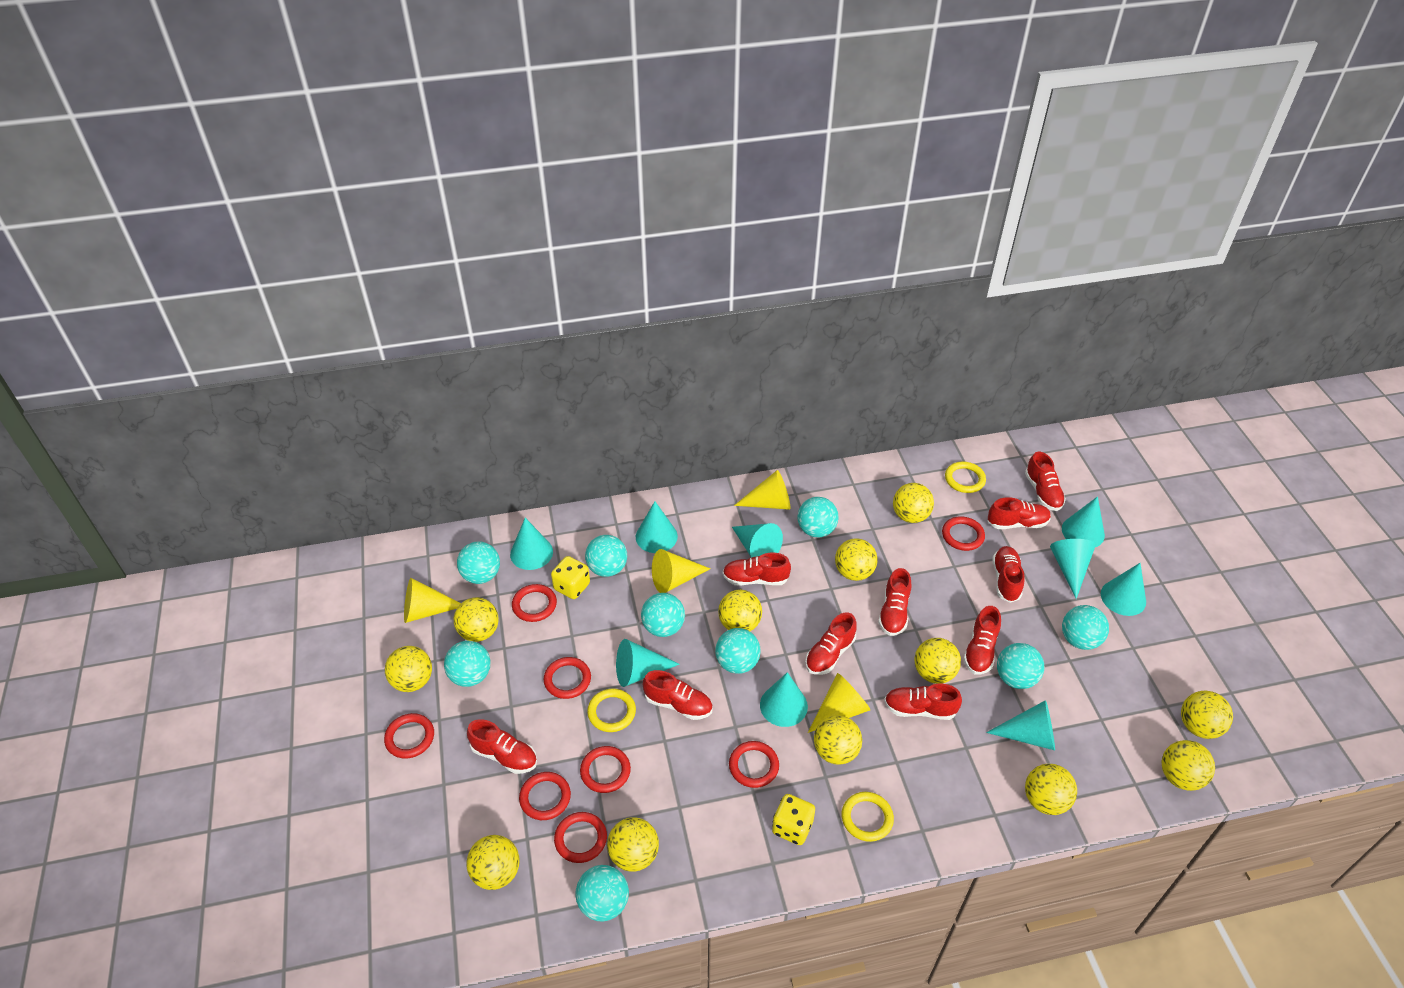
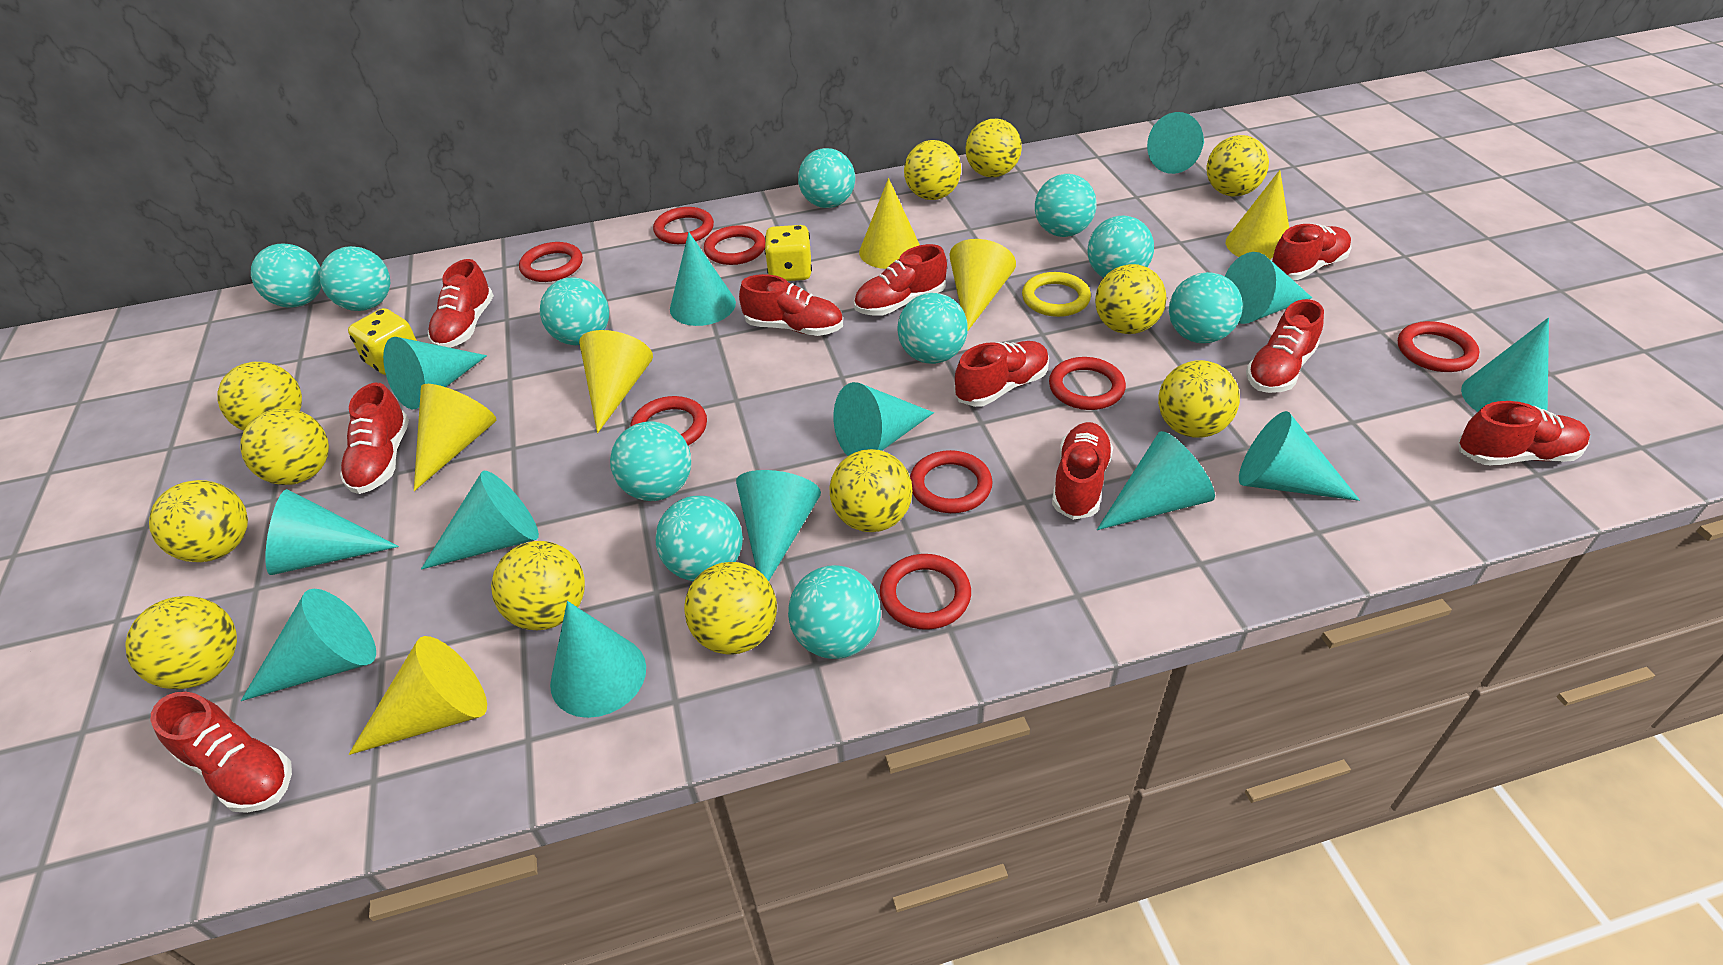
turquoise ball: 9 -> 11
turquoise cone: 9 -> 13
yellow cone: 4 -> 6
yellow ring: 3 -> 1

